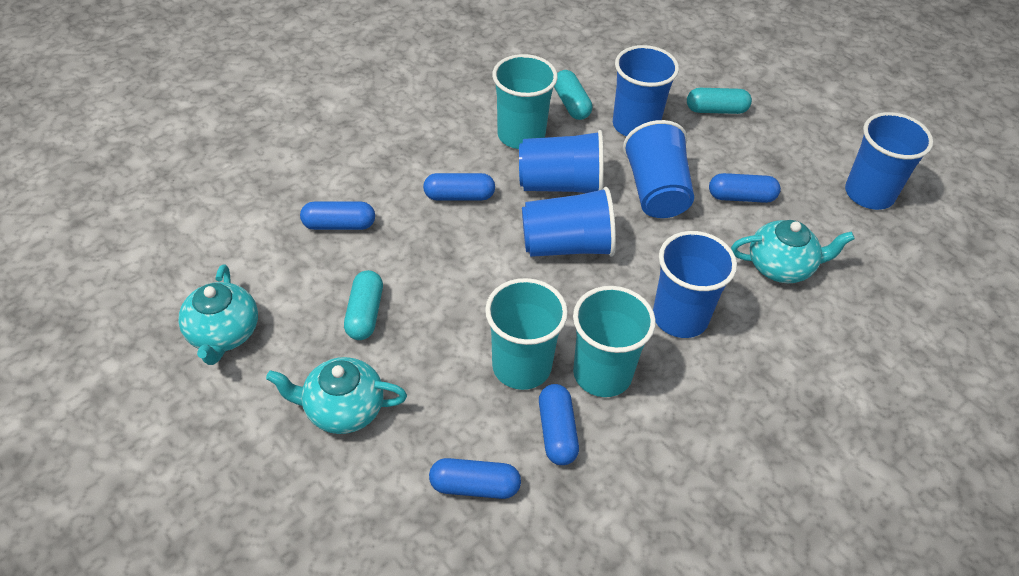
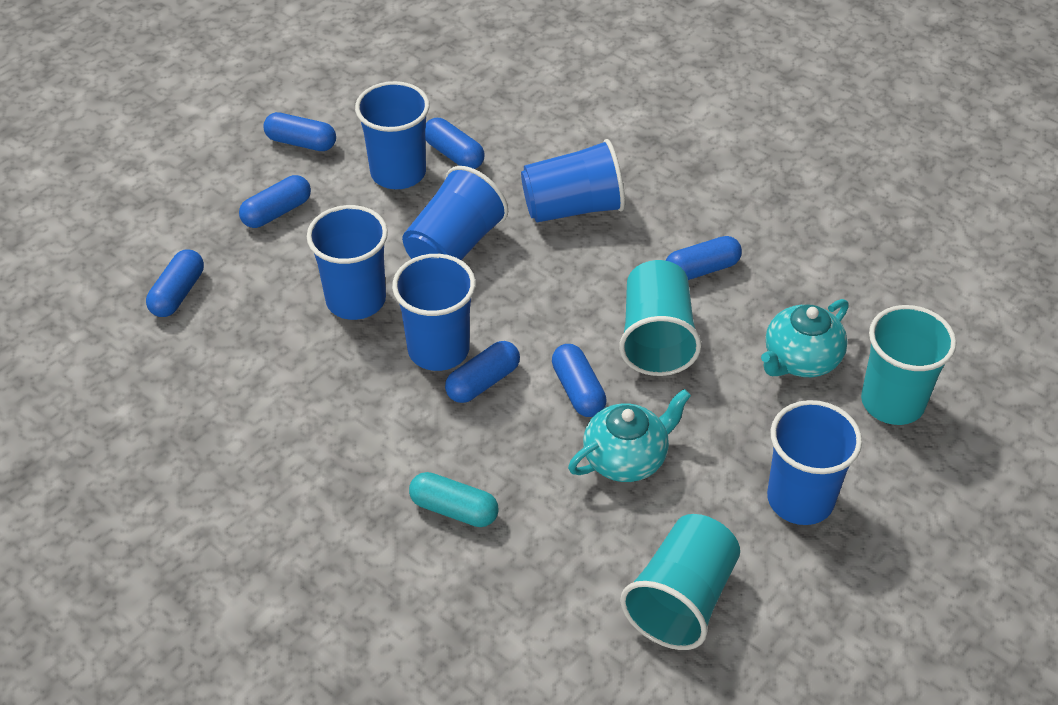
blue capsule: 5 -> 7
turquoise capsule: 3 -> 1
turquoise teapot: 3 -> 2

